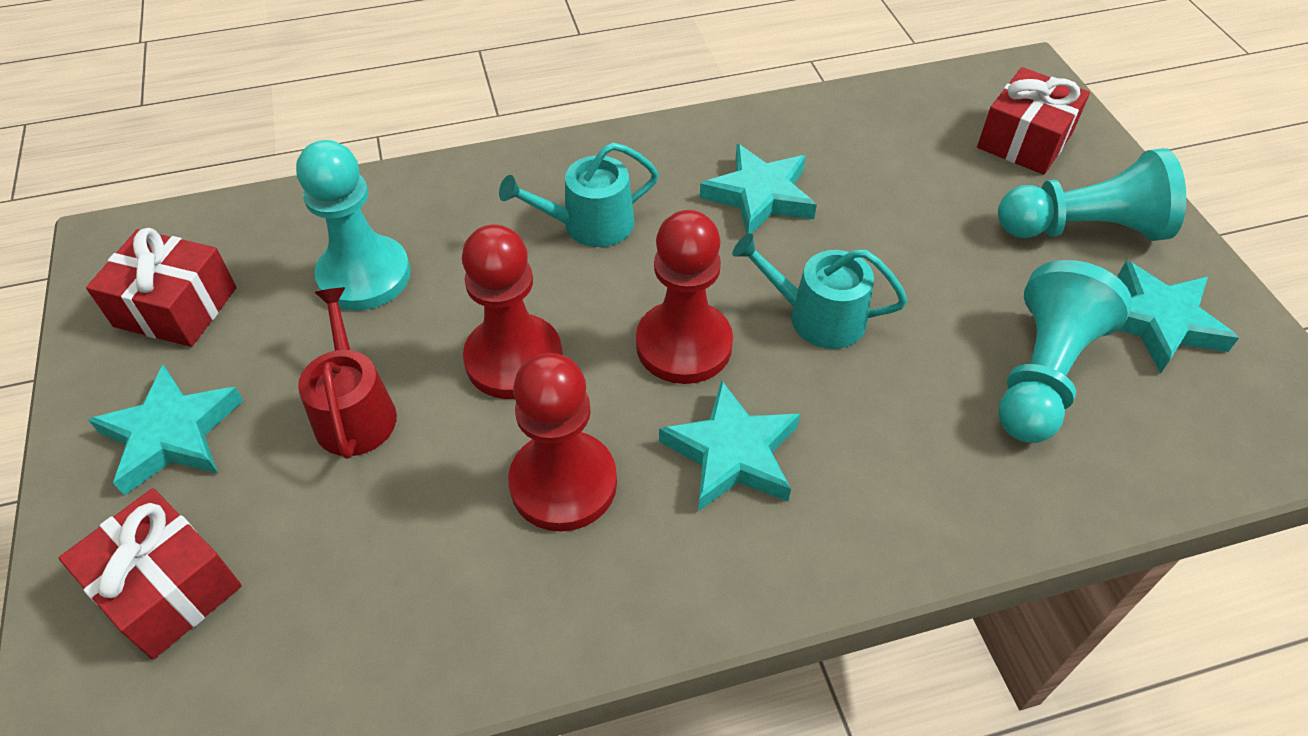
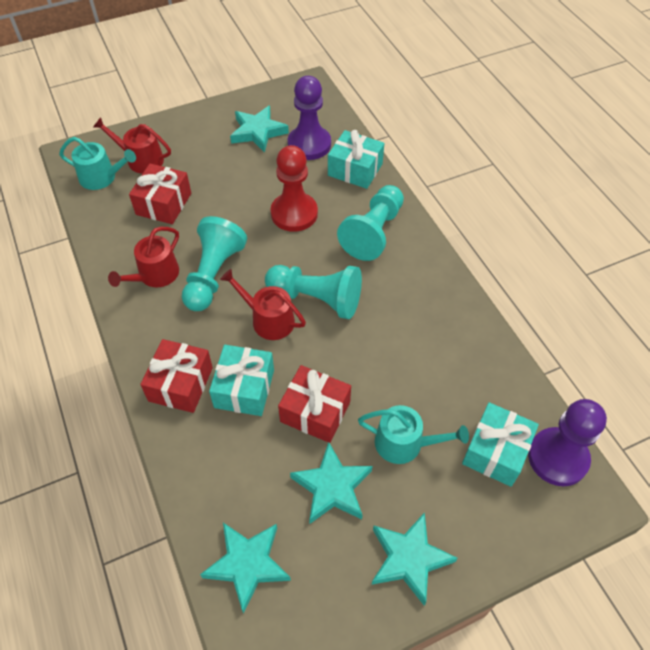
purple pawn: 0 -> 2
red pawn: 3 -> 1
red watering can: 1 -> 3
turquoise gift: 0 -> 3

